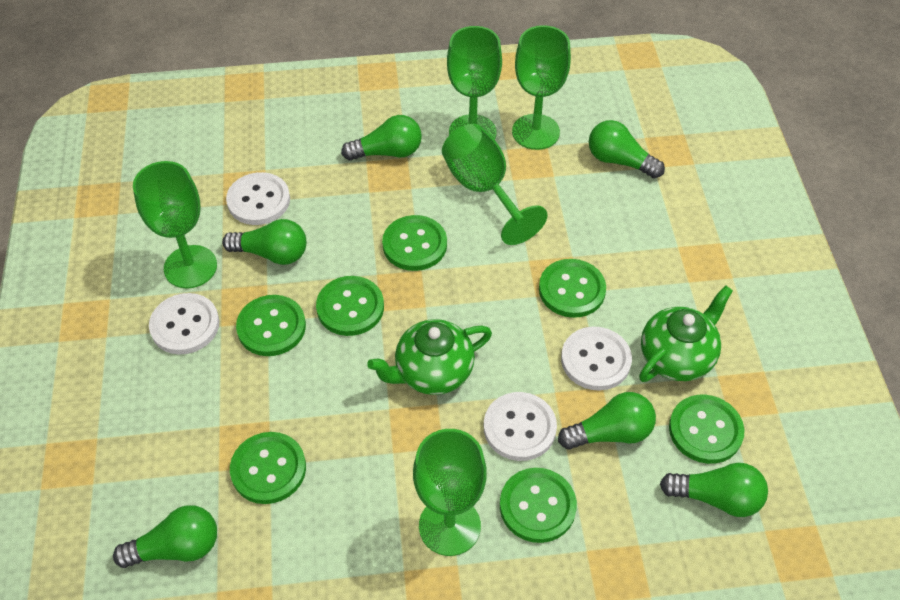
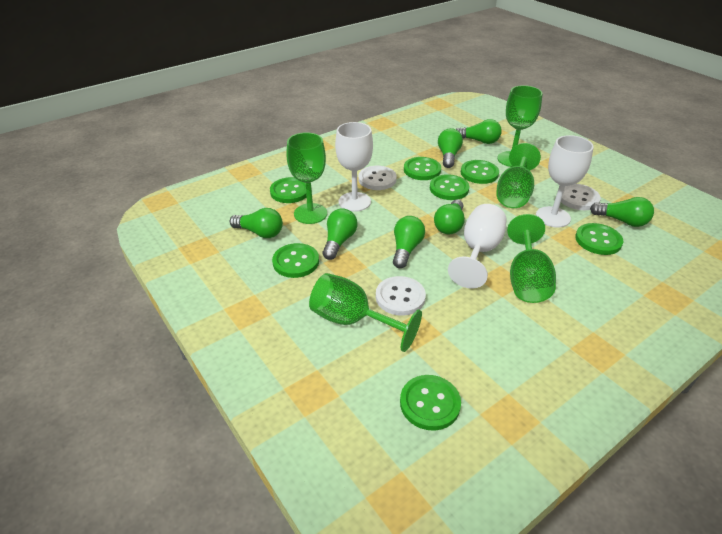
green light bulb: 6 -> 7
green teapot: 2 -> 0
white button: 4 -> 3
white goblet: 0 -> 3

